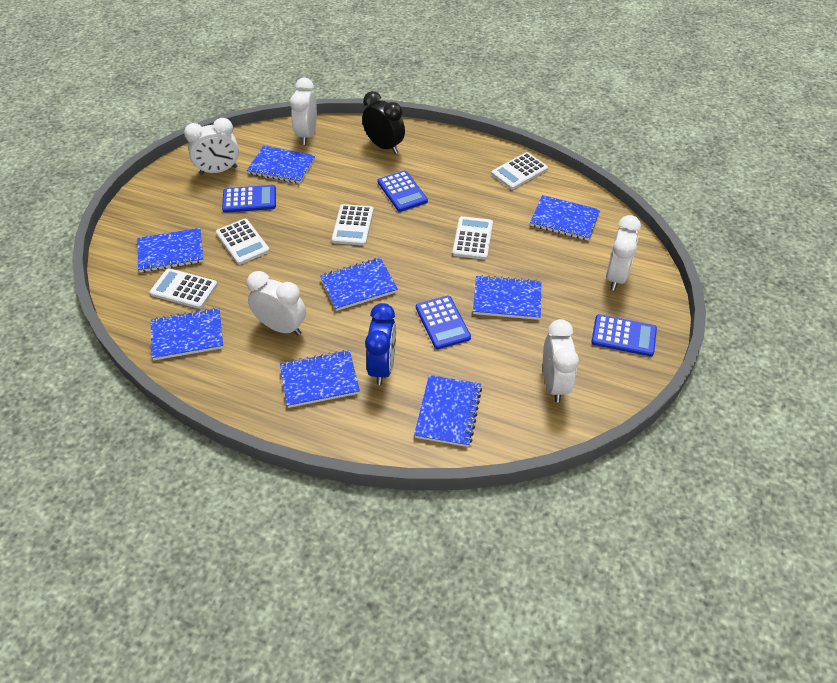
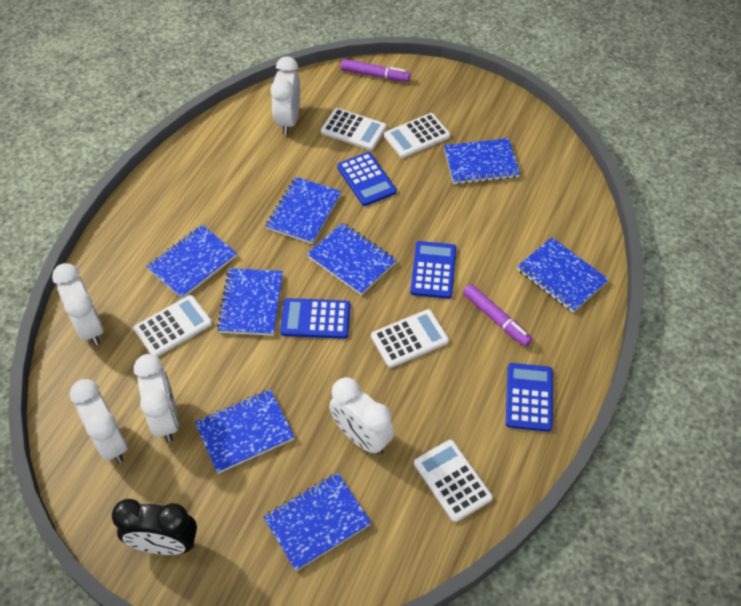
blue clock: 1 -> 0
purple marker: 0 -> 2

